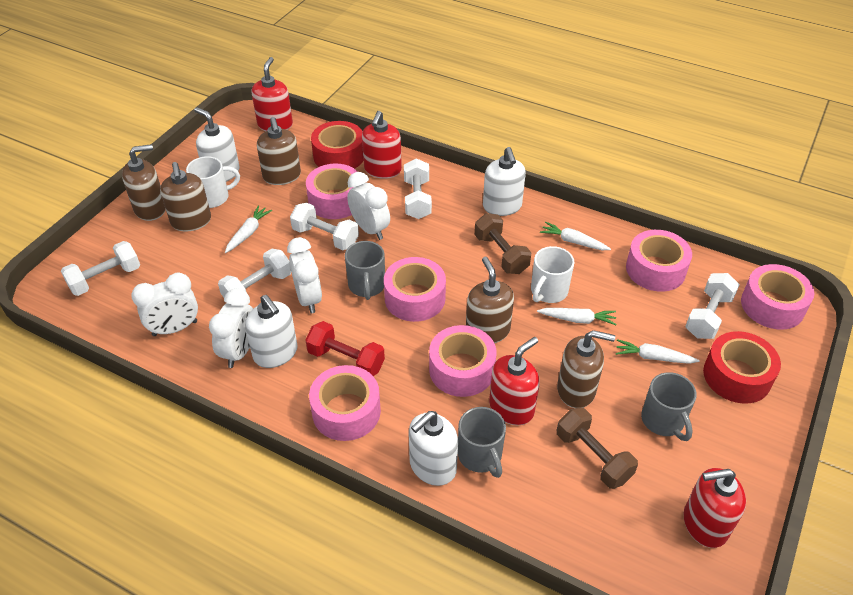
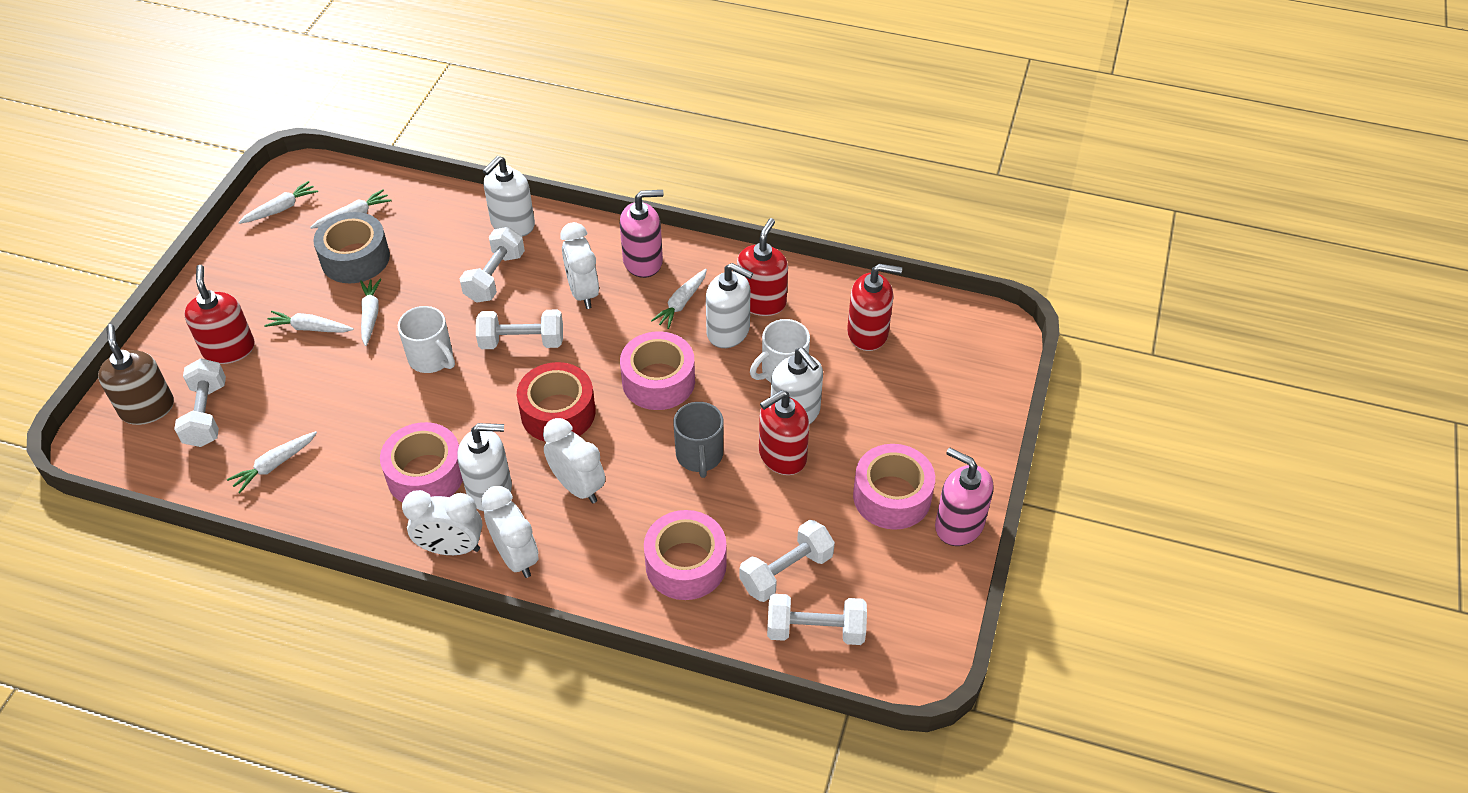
brown dumbbell: 2 -> 0
brown soap dispenser: 5 -> 1
grey mug: 3 -> 1
grey tape: 0 -> 1
pink soap dispenser: 0 -> 2
pink tape: 6 -> 4
red dumbbell: 1 -> 0
red tape: 2 -> 1
white carrot: 4 -> 6

